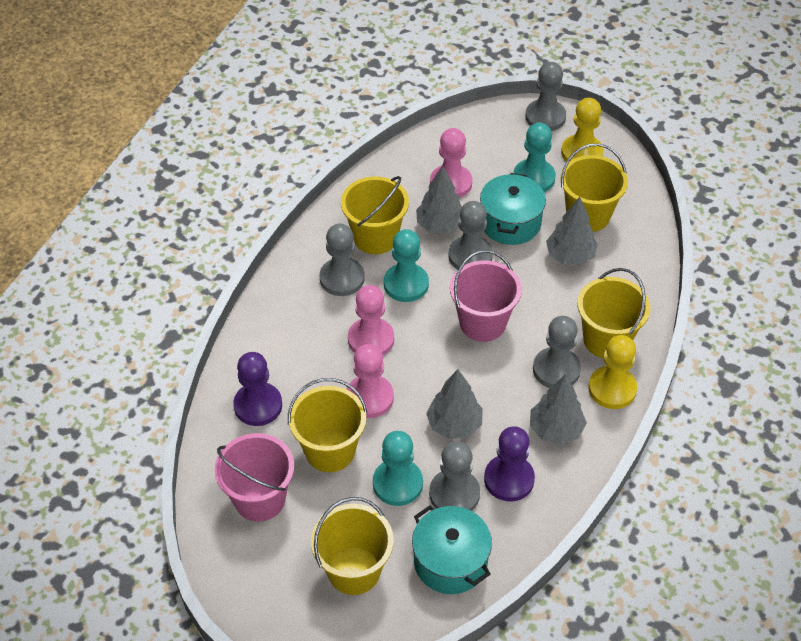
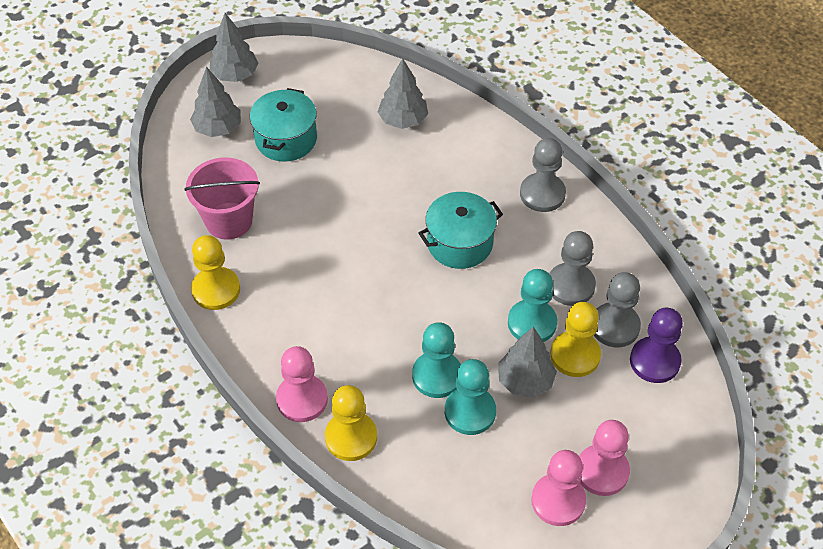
grey pawn: 5 -> 3
pink bucket: 2 -> 1
purple pawn: 2 -> 1
yellow bucket: 5 -> 0
yellow pawn: 2 -> 3

